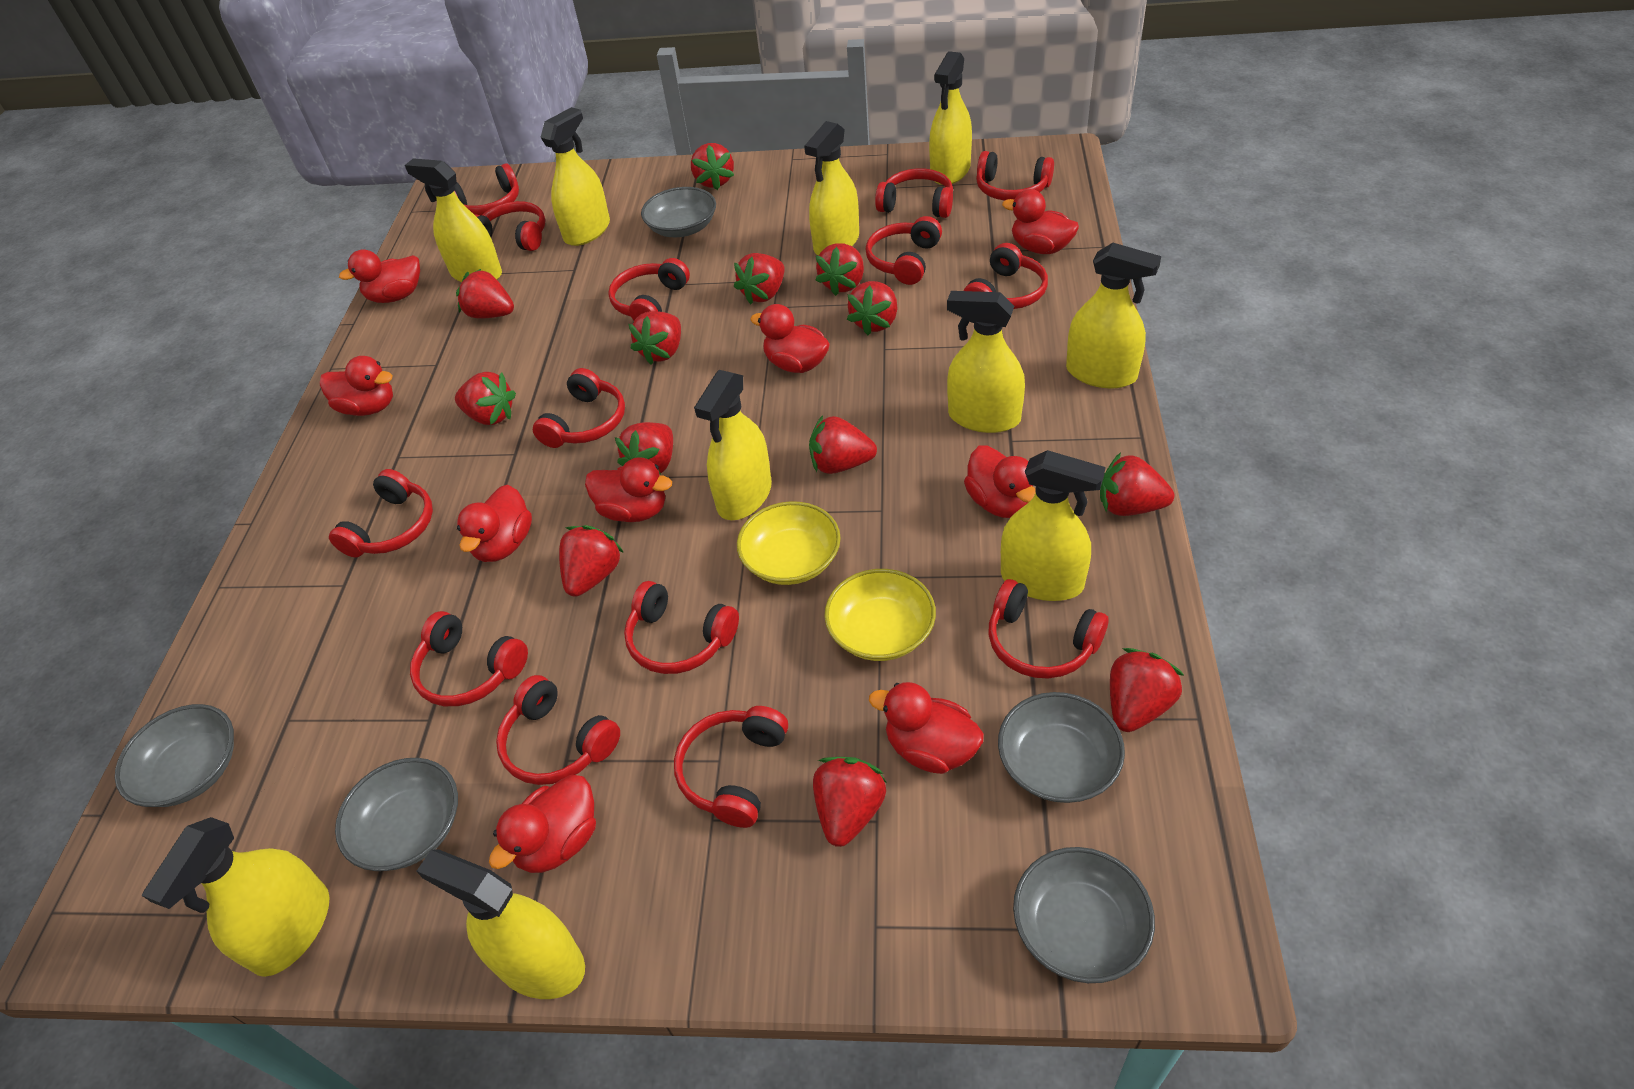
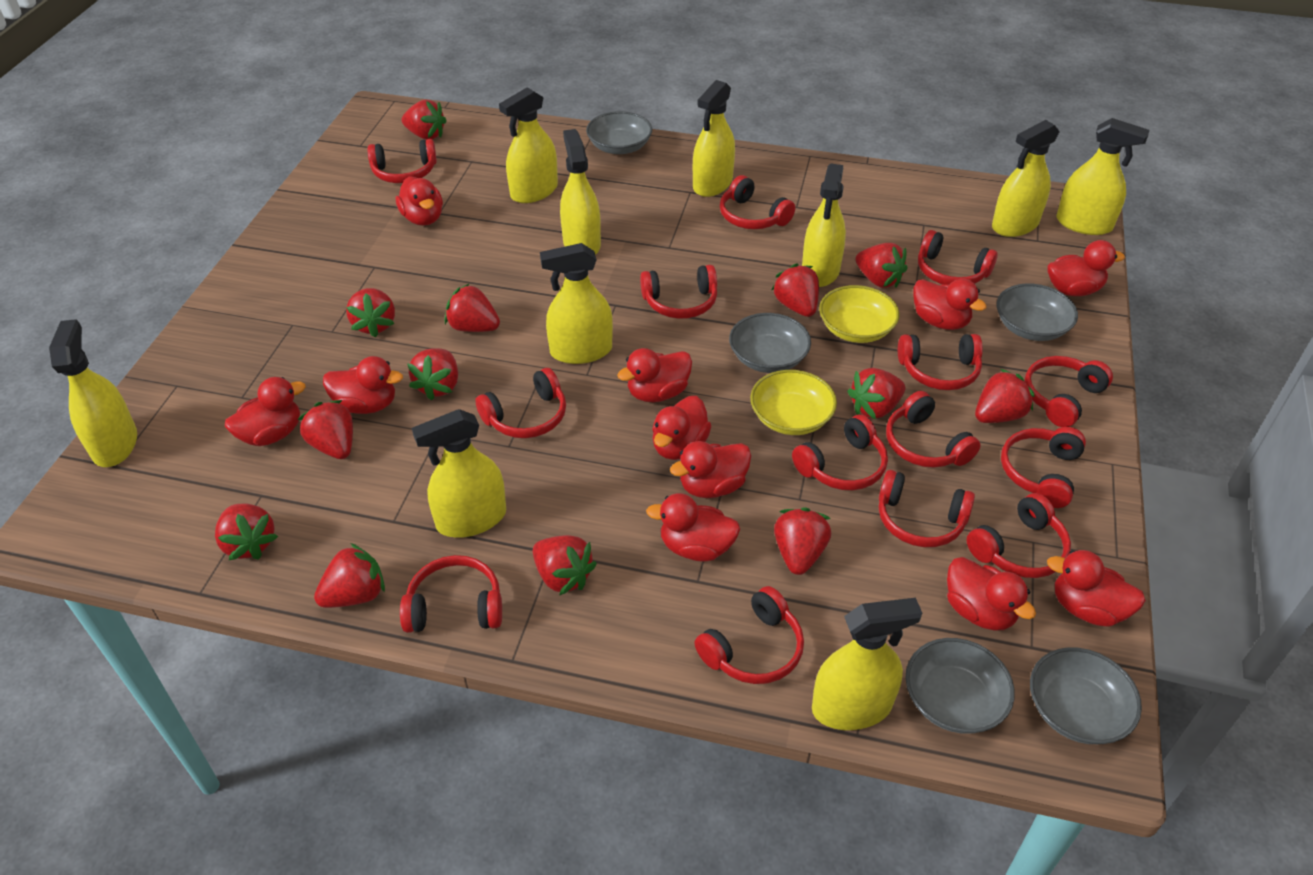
red duck: 9 -> 11

